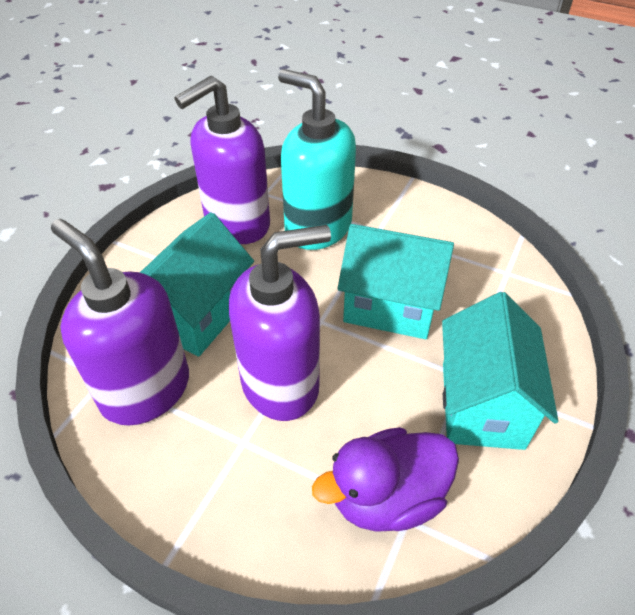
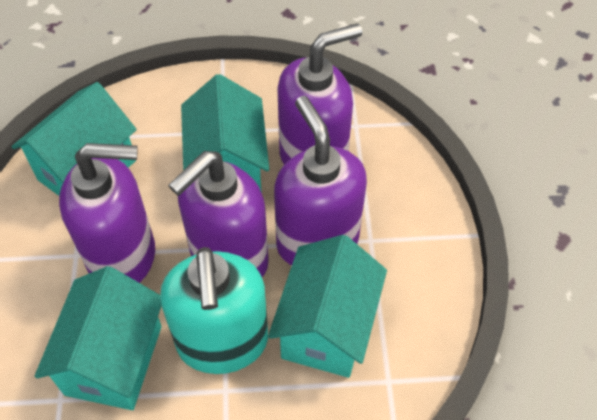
purple duck: 1 -> 0
purple soap dispenser: 3 -> 4
turquoise house: 3 -> 4

